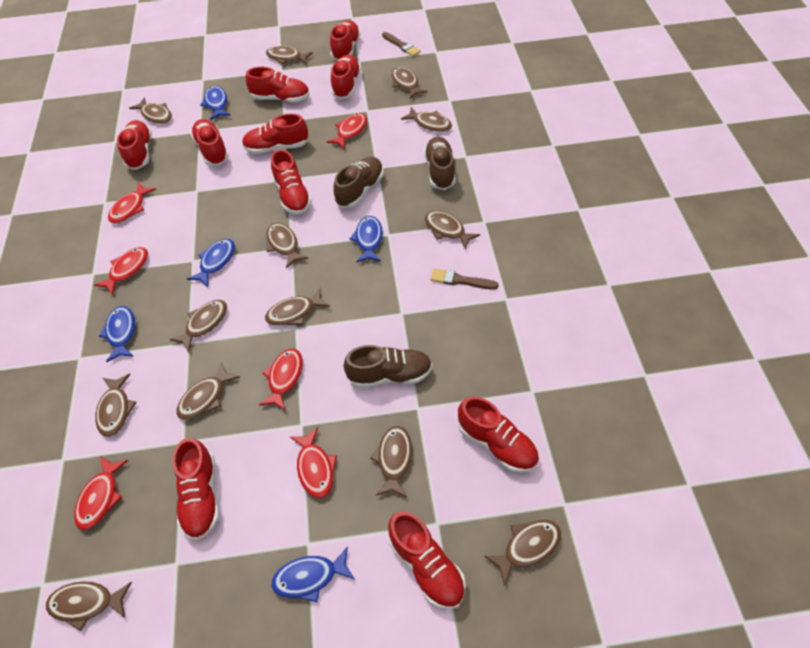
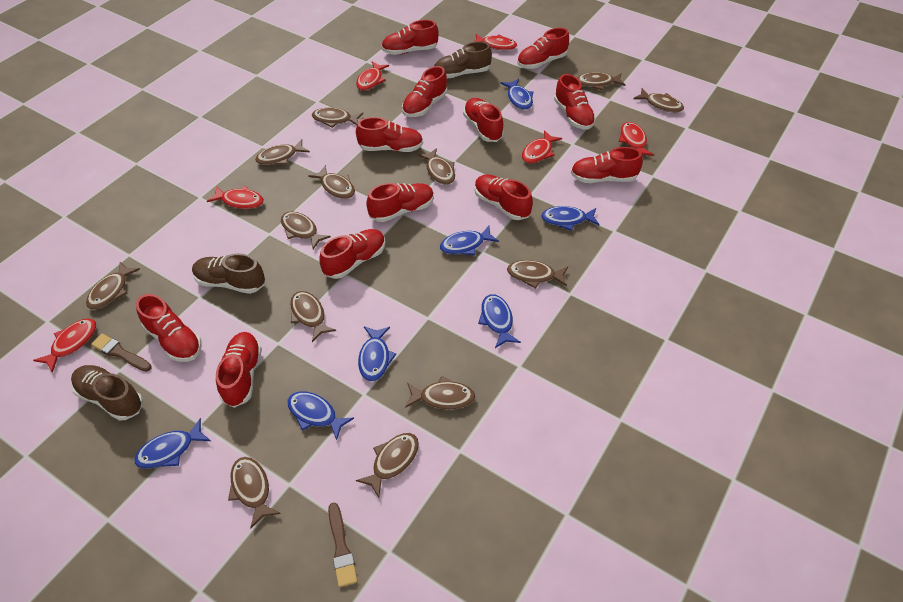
blue fish: 5 -> 7
red shoe: 10 -> 12

